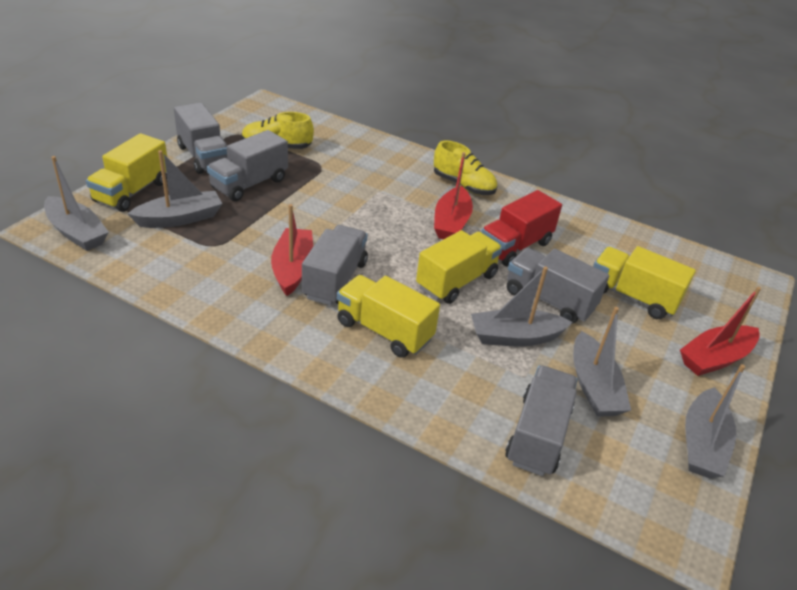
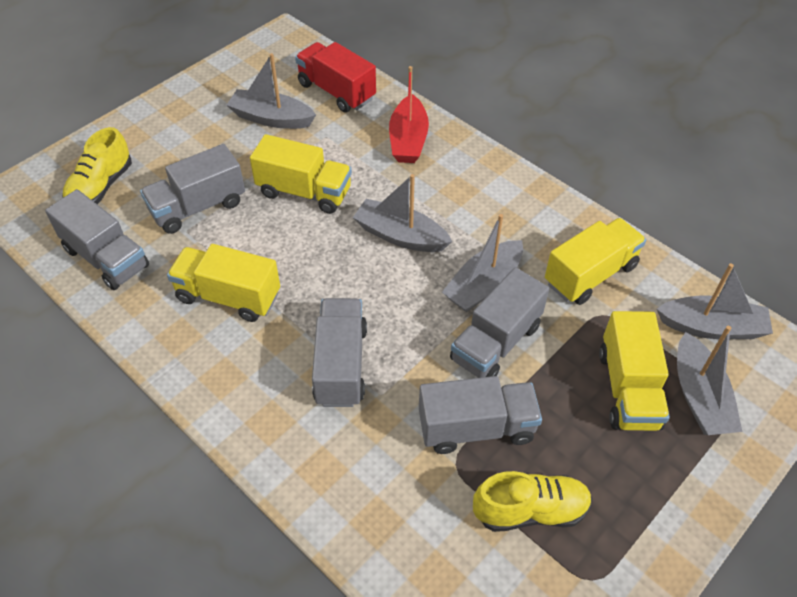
red boat: 3 -> 1

